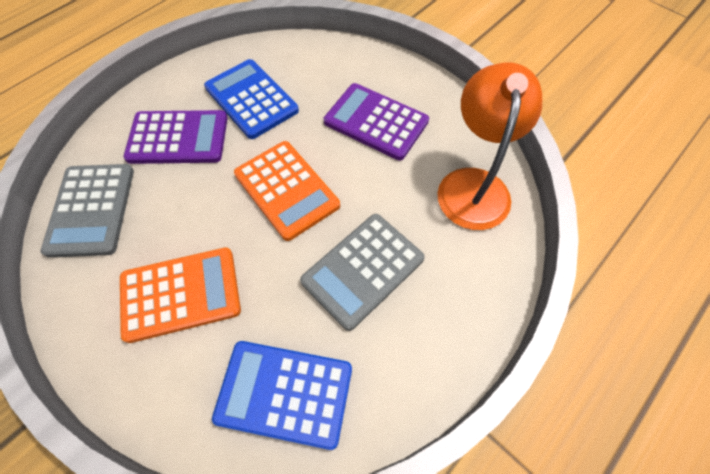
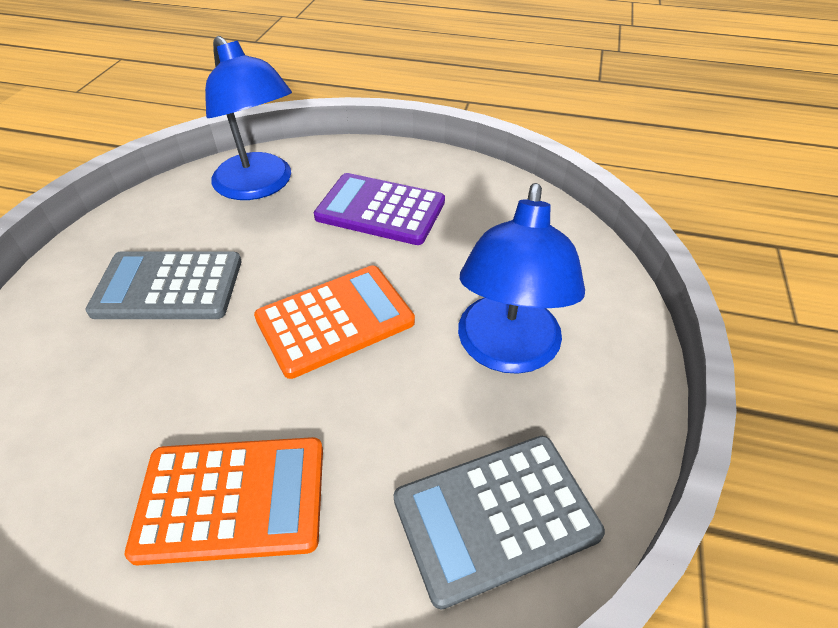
blue calculator: 2 -> 0
blue lamp: 0 -> 2
orange lamp: 1 -> 0
purple calculator: 2 -> 1

